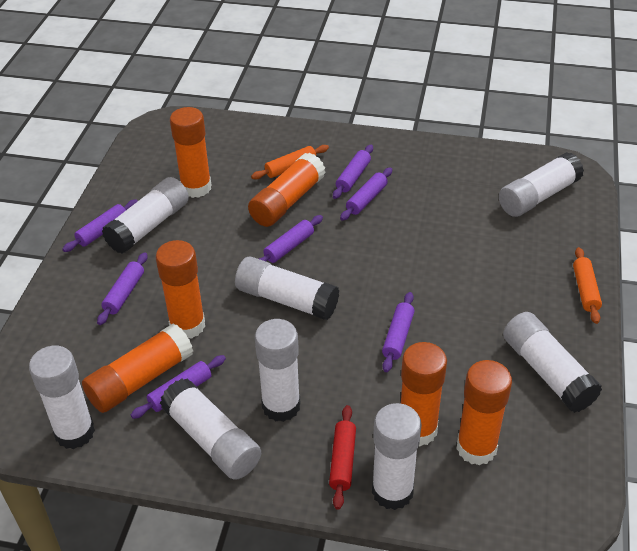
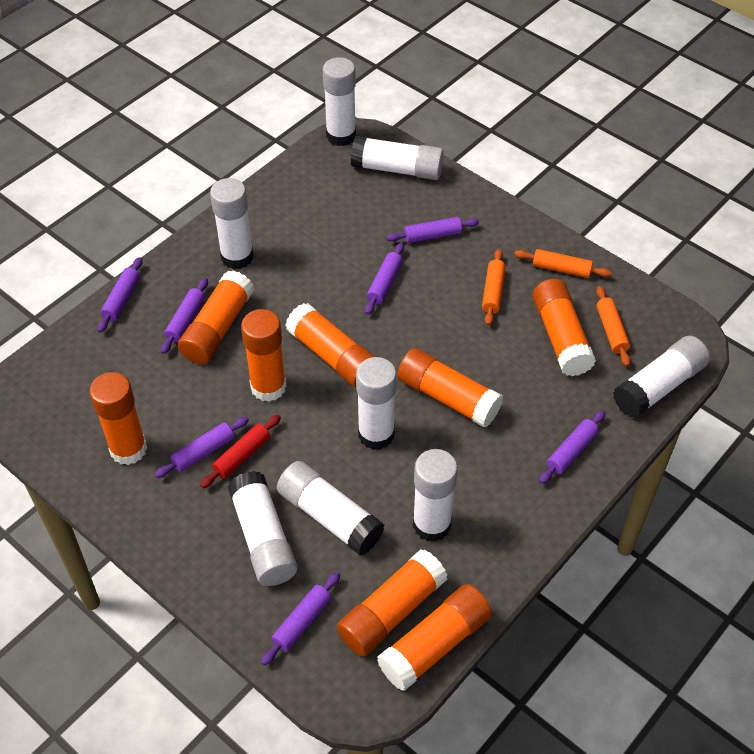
orange glue stick: 6 -> 8
orange rolling pin: 2 -> 3

